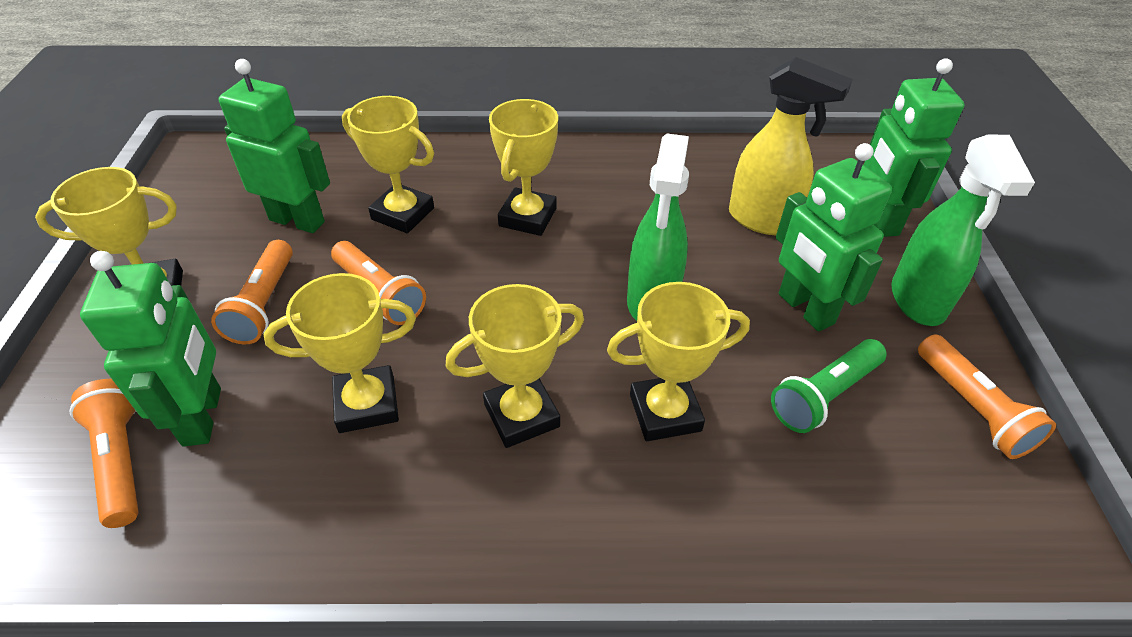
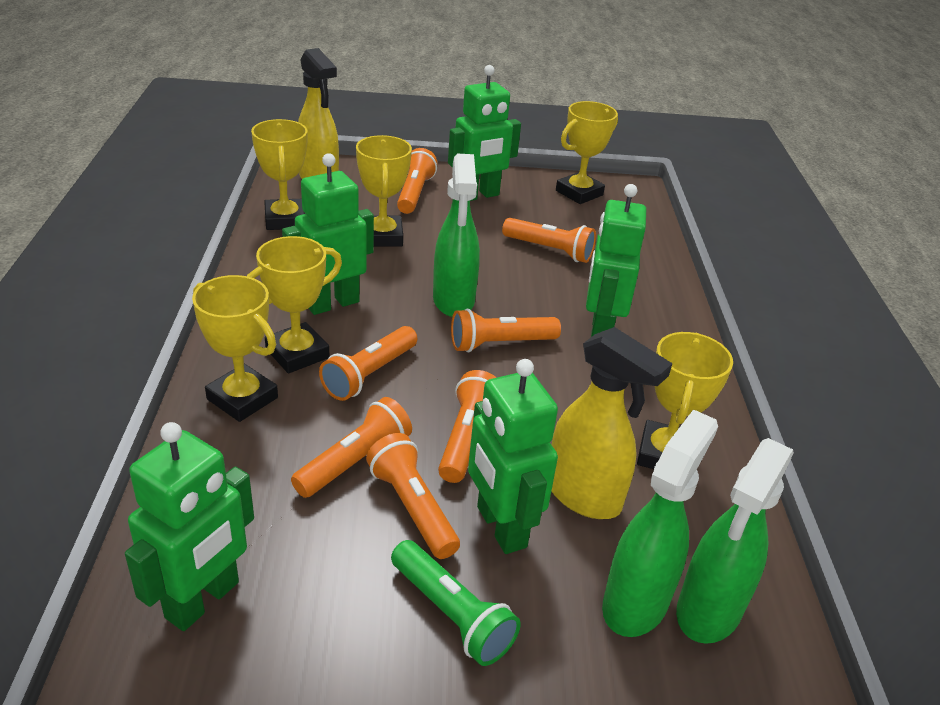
green robot: 4 -> 5
green spray bottle: 2 -> 3
orange flashlight: 4 -> 7
yellow spray bottle: 1 -> 2

